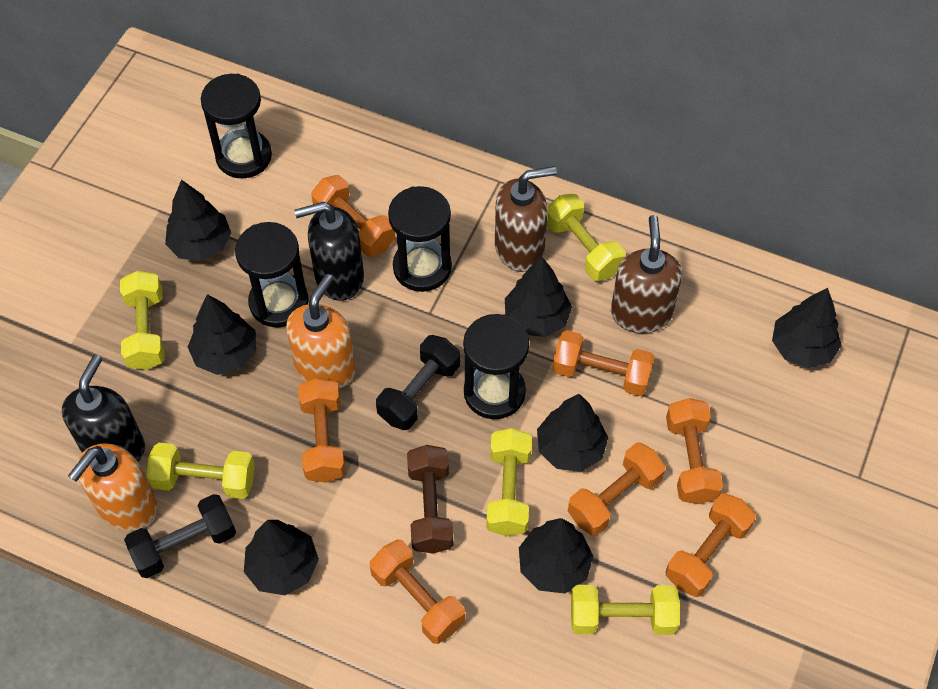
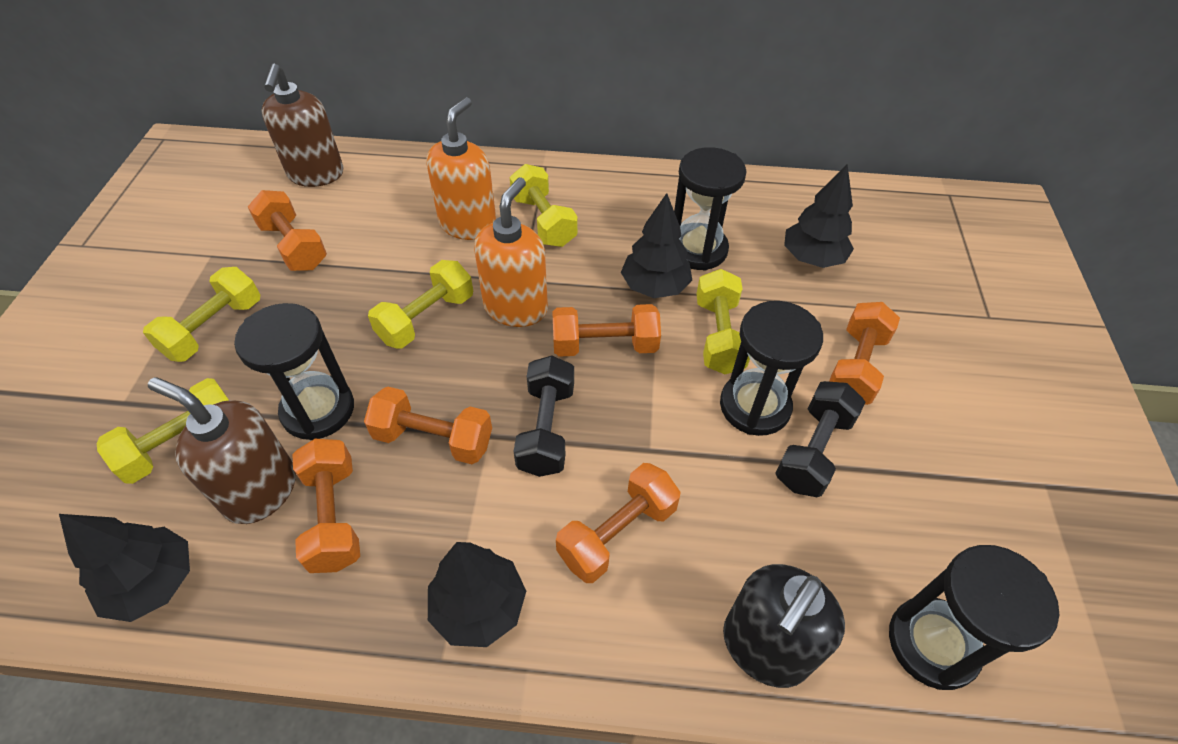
black soap dispenser: 2 -> 1
black tree: 7 -> 4
brown dumbbell: 1 -> 0
orange dumbbell: 7 -> 6

